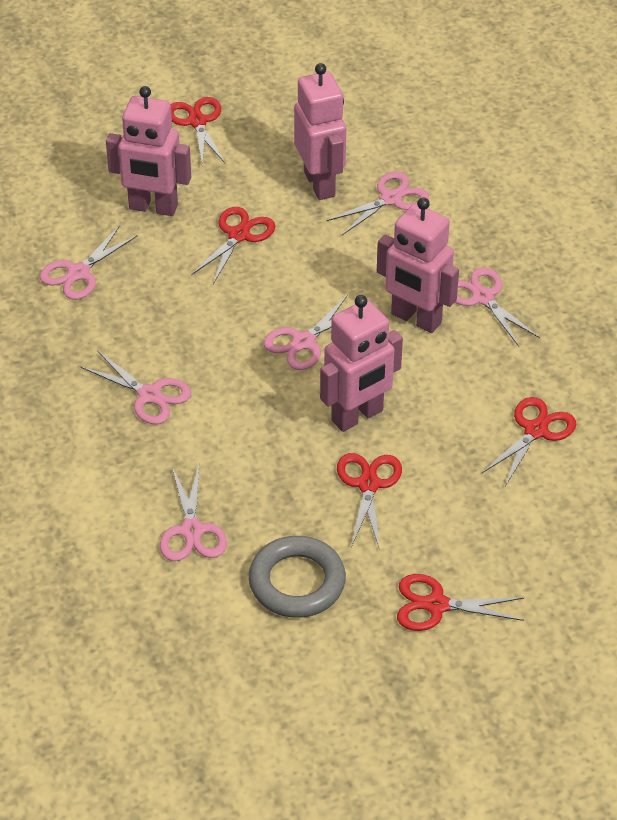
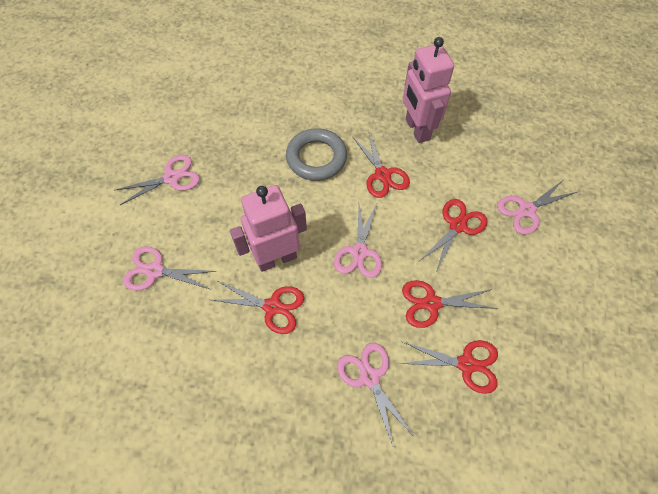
pink robot: 4 -> 2
pink scissors: 6 -> 5

